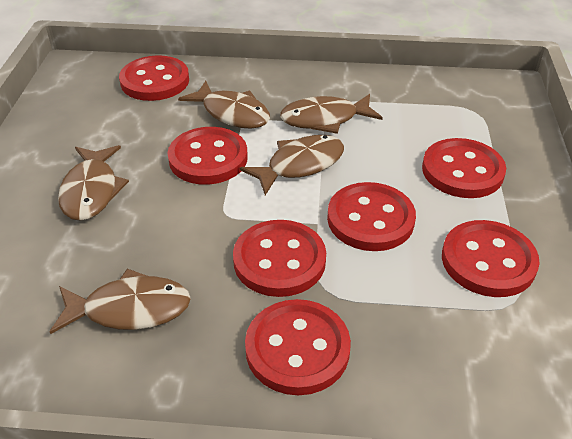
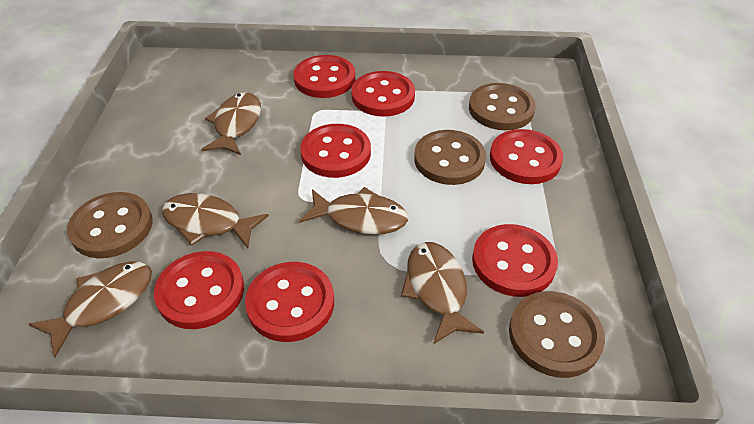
brown button: 0 -> 4

